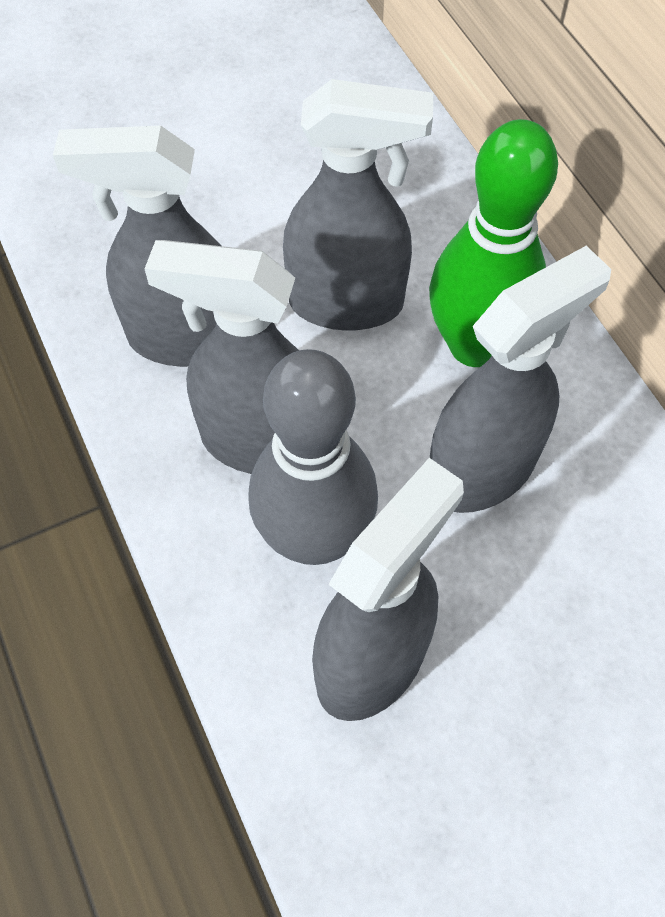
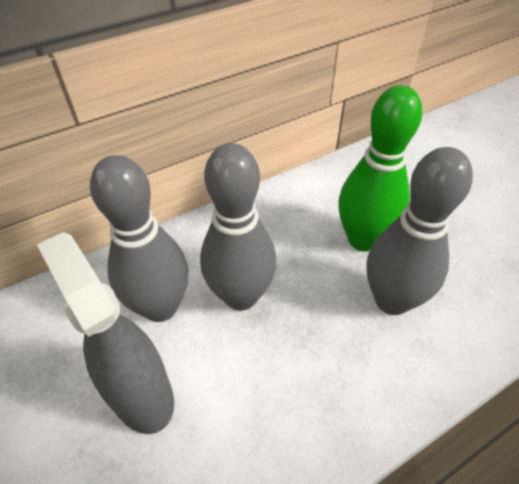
grey bowling pin: 1 -> 3
grey spray bottle: 5 -> 1

